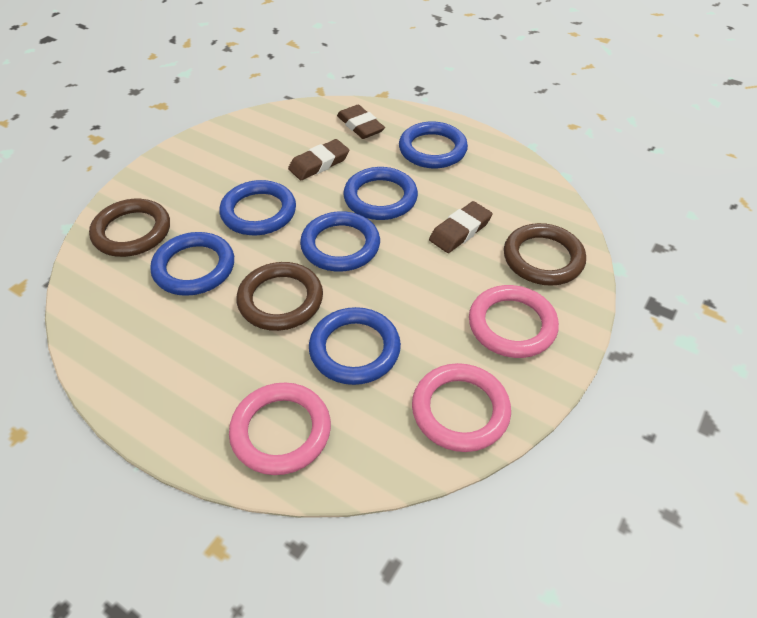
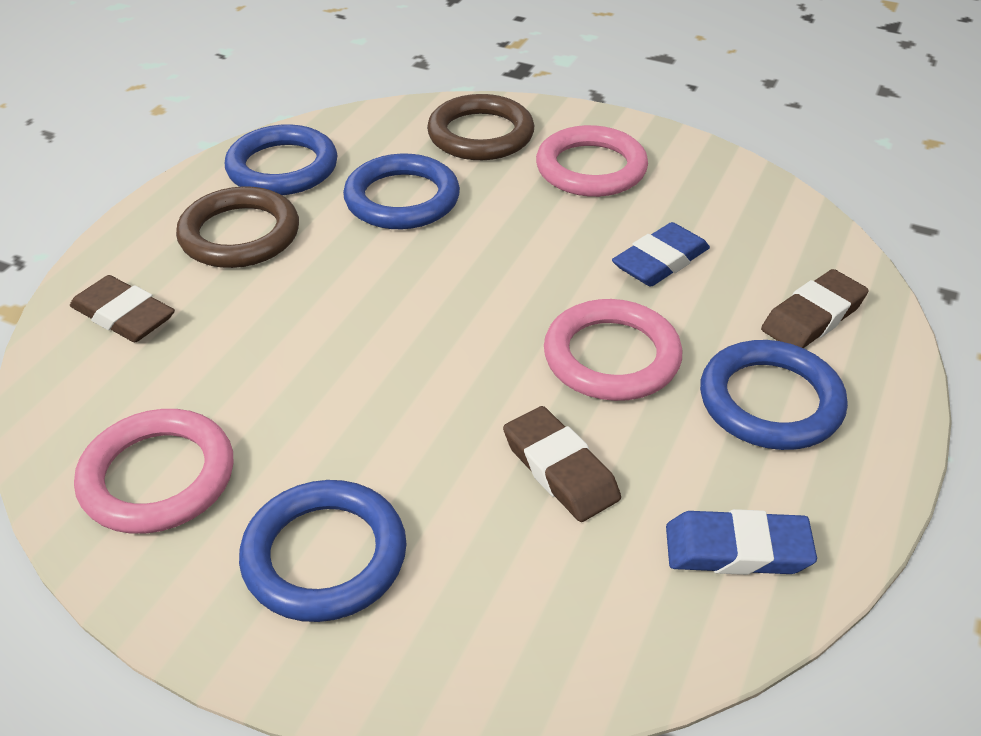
blue eraser: 0 -> 2
blue ring: 6 -> 4
brown ring: 3 -> 2

